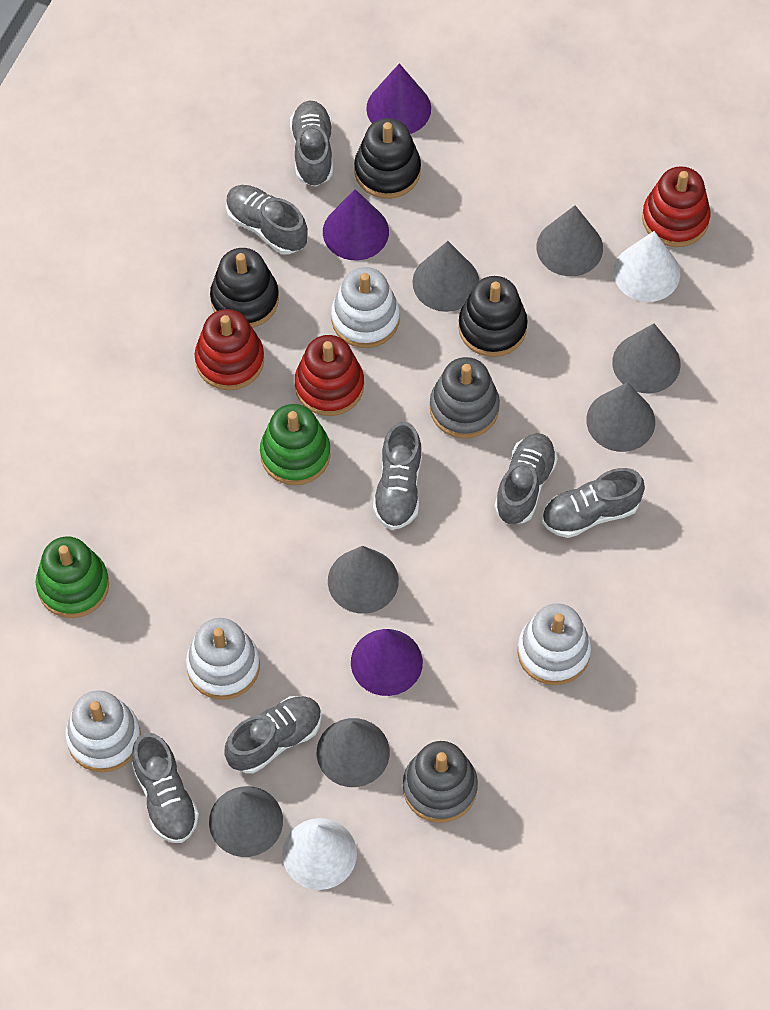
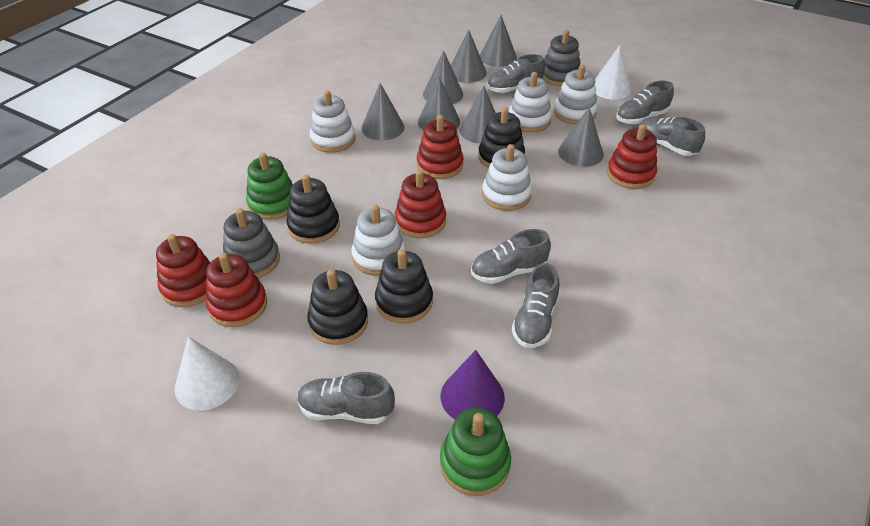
black stacking toy: 3 -> 4
grey shoe: 7 -> 6
purple cone: 3 -> 1
red stacking toy: 3 -> 5
white stacking toy: 4 -> 5

